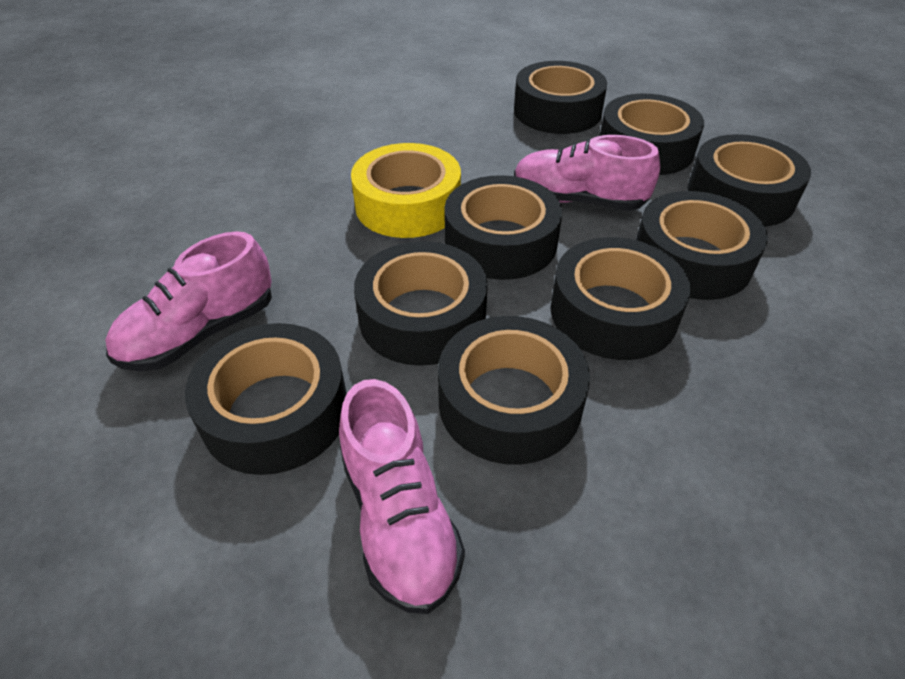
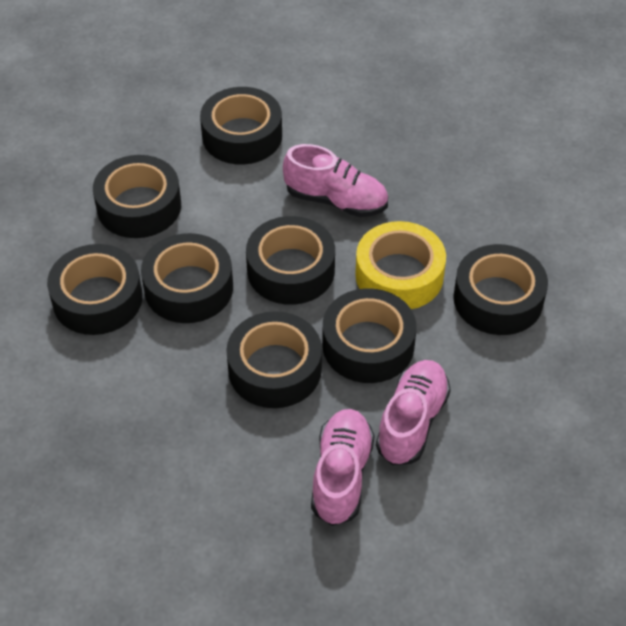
black tape: 9 -> 8

